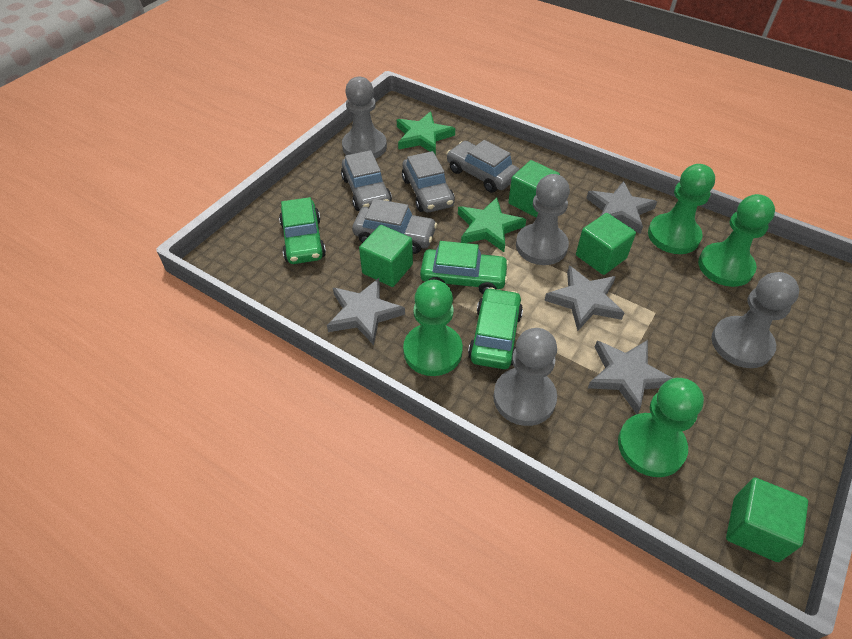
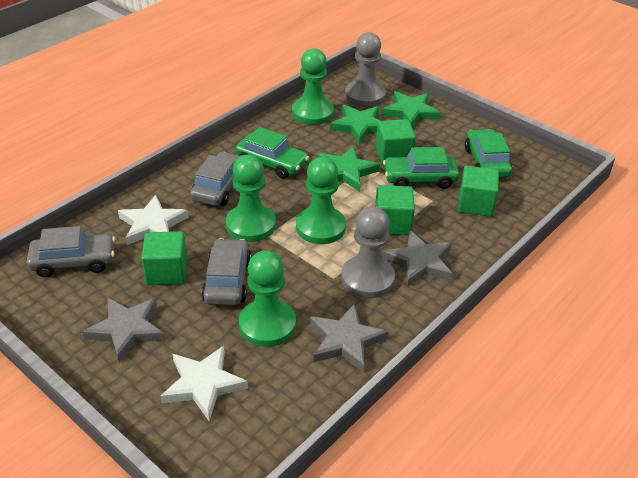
green star: 2 -> 3
grey car: 4 -> 3
grey pawn: 4 -> 2
grey star: 4 -> 3
white star: 0 -> 2

